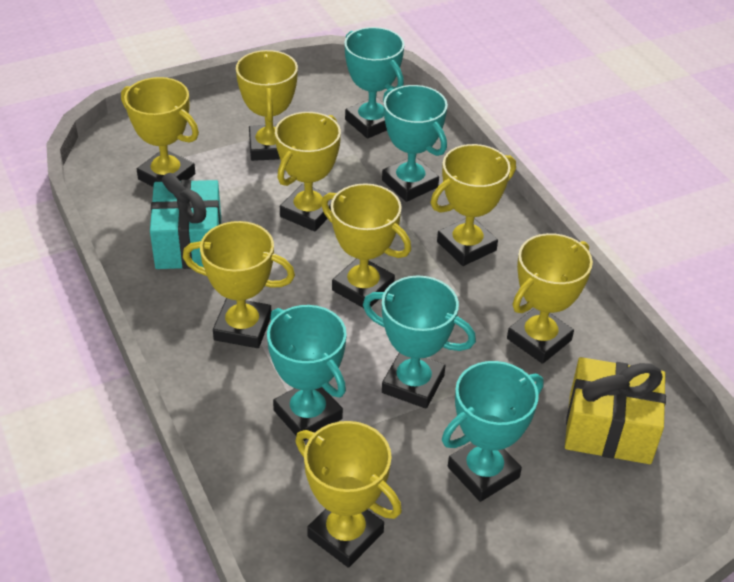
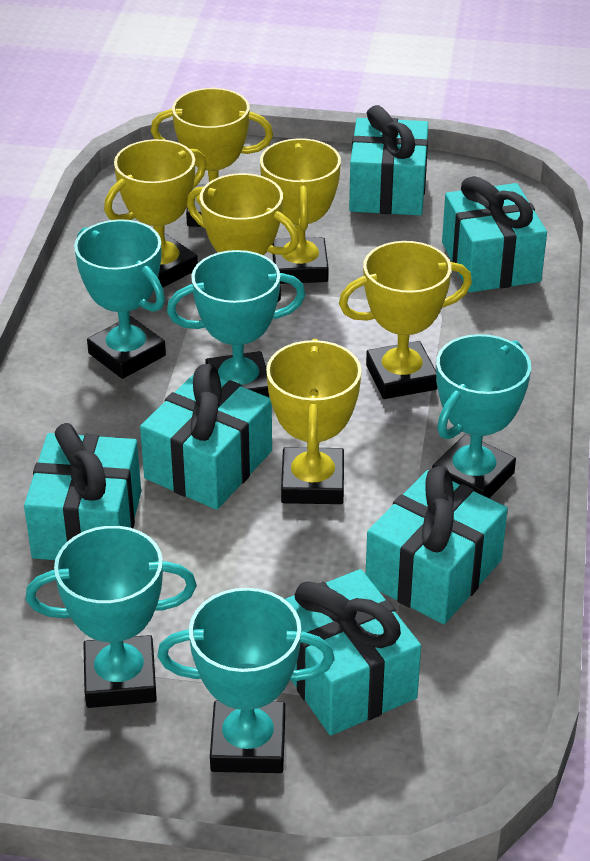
turquoise gift: 1 -> 6
yellow gift: 1 -> 0
yellow trophy: 8 -> 6

